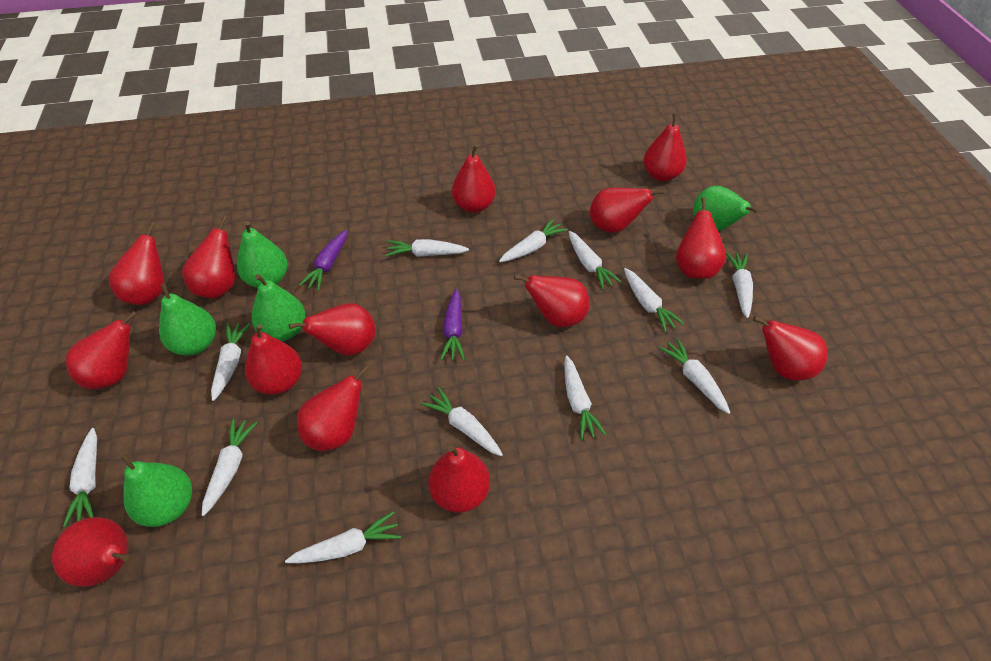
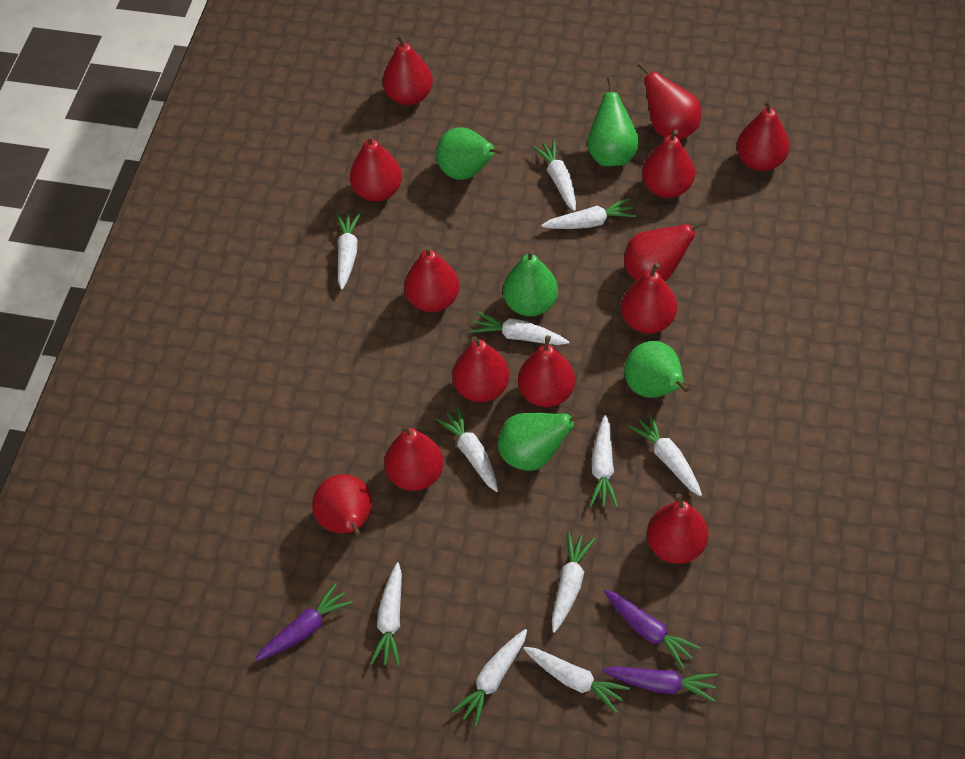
purple carrot: 2 -> 3
red pear: 14 -> 13
white carrot: 12 -> 11

